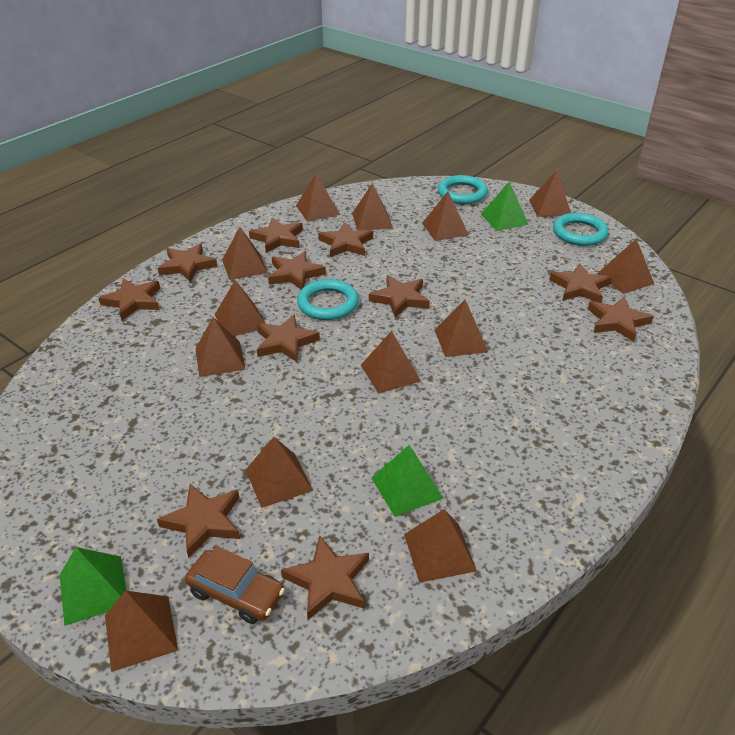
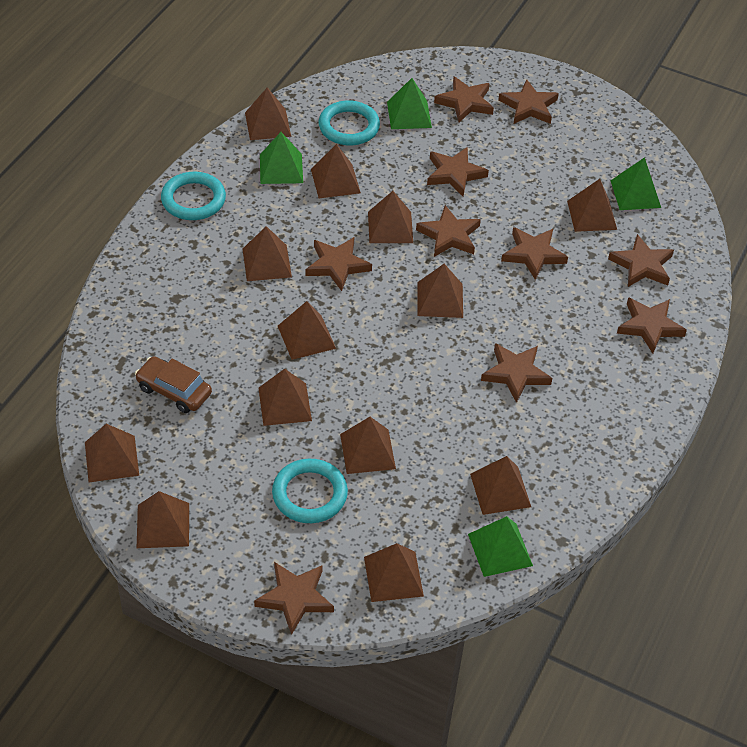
brown star: 11 -> 10
green pyramid: 3 -> 4

